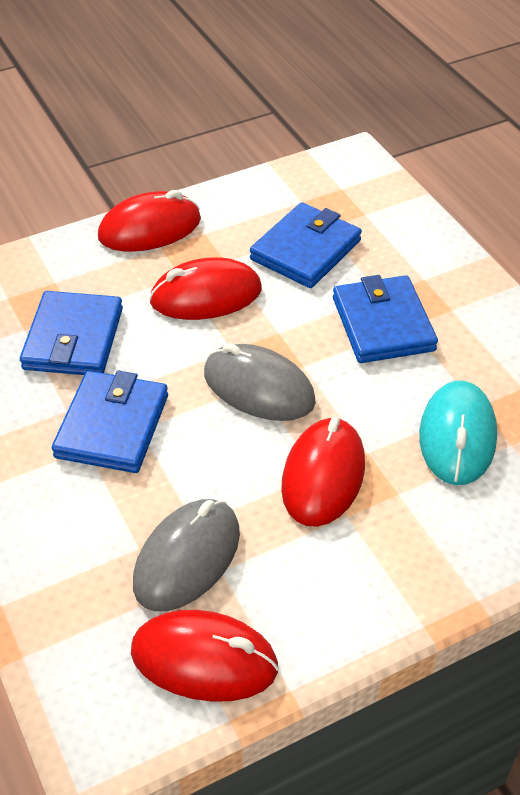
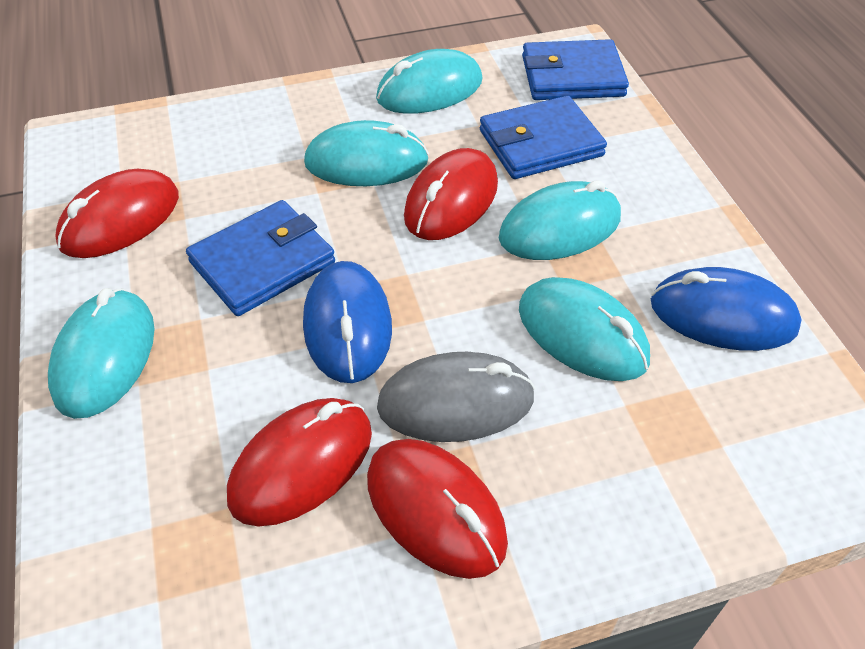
blue mouse: 0 -> 2
blue wallet: 4 -> 3
grey mouse: 2 -> 1
turquoise mouse: 1 -> 5

